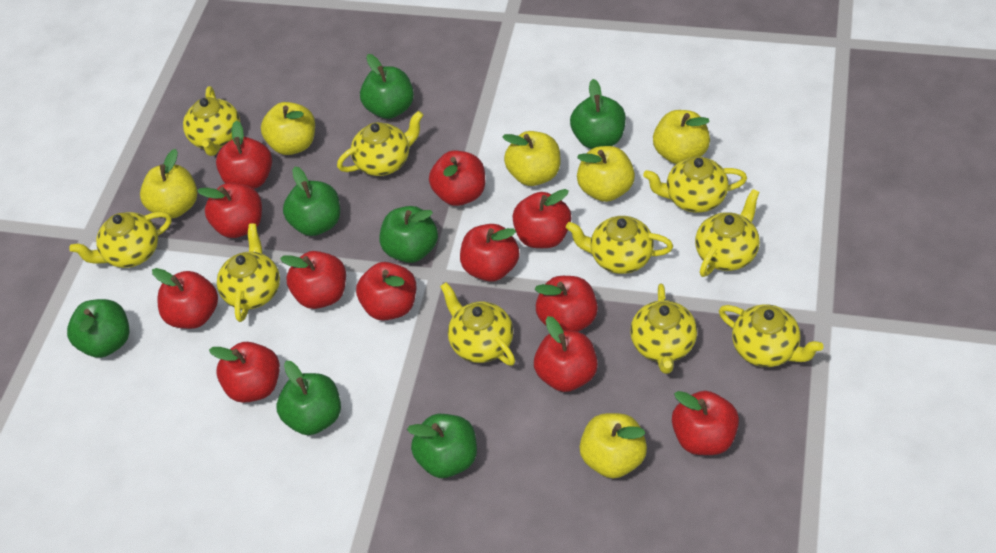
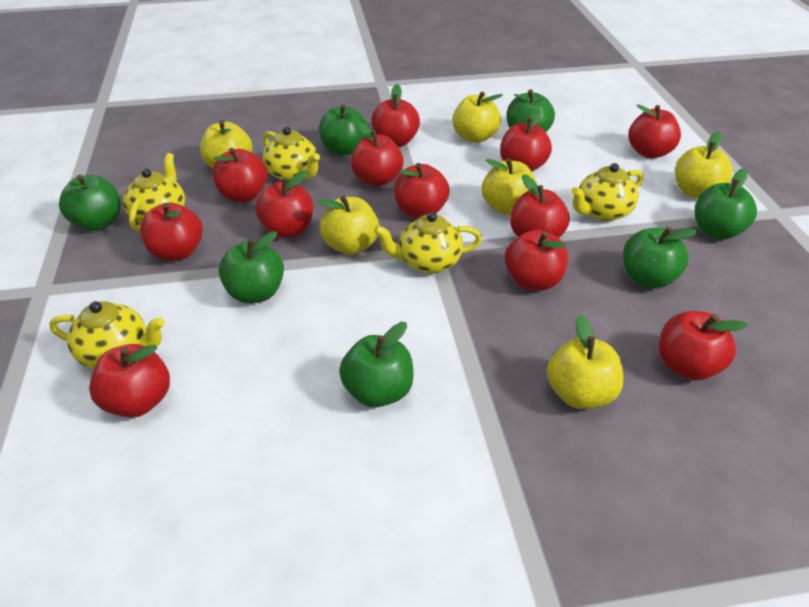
yellow teapot: 10 -> 5

